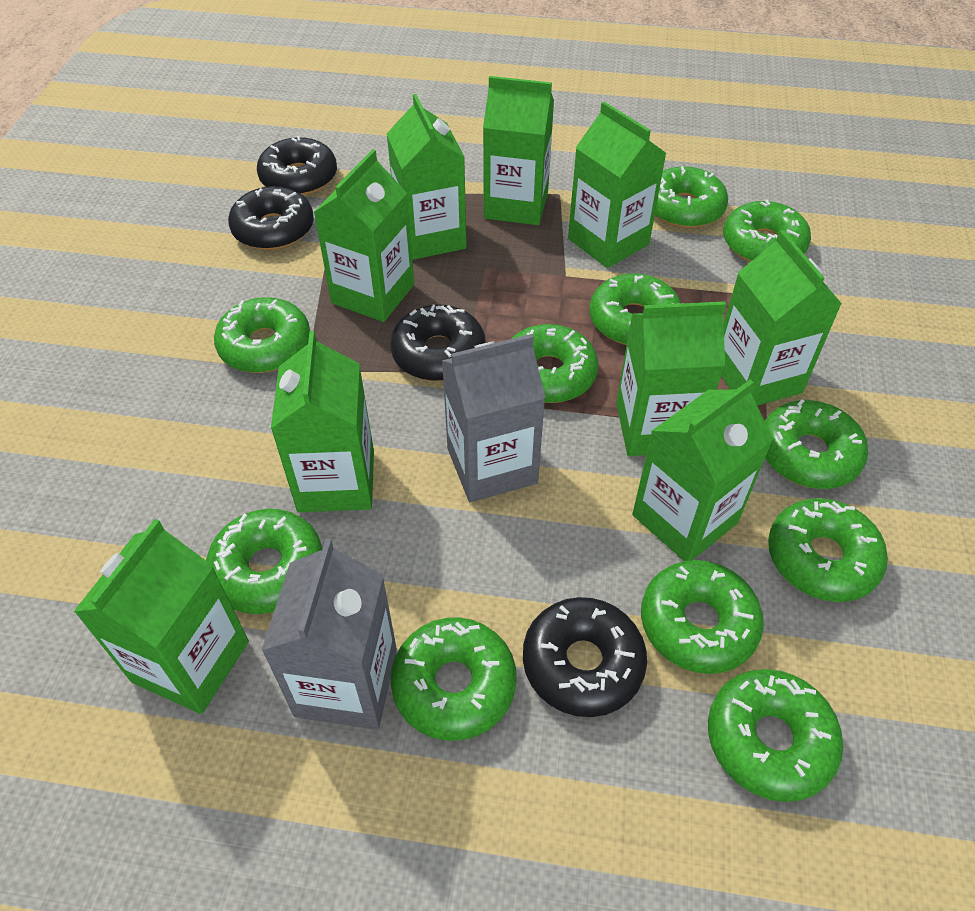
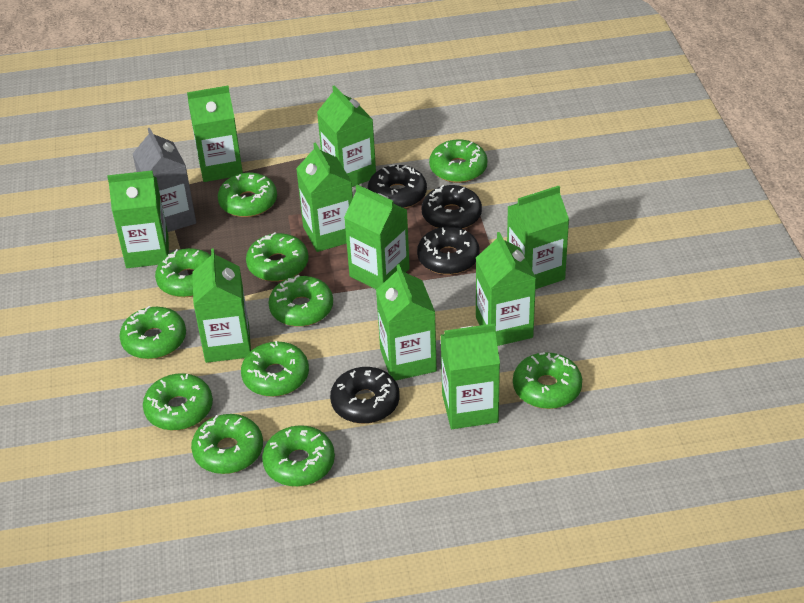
green carton: 9 -> 10
grey carton: 2 -> 1

